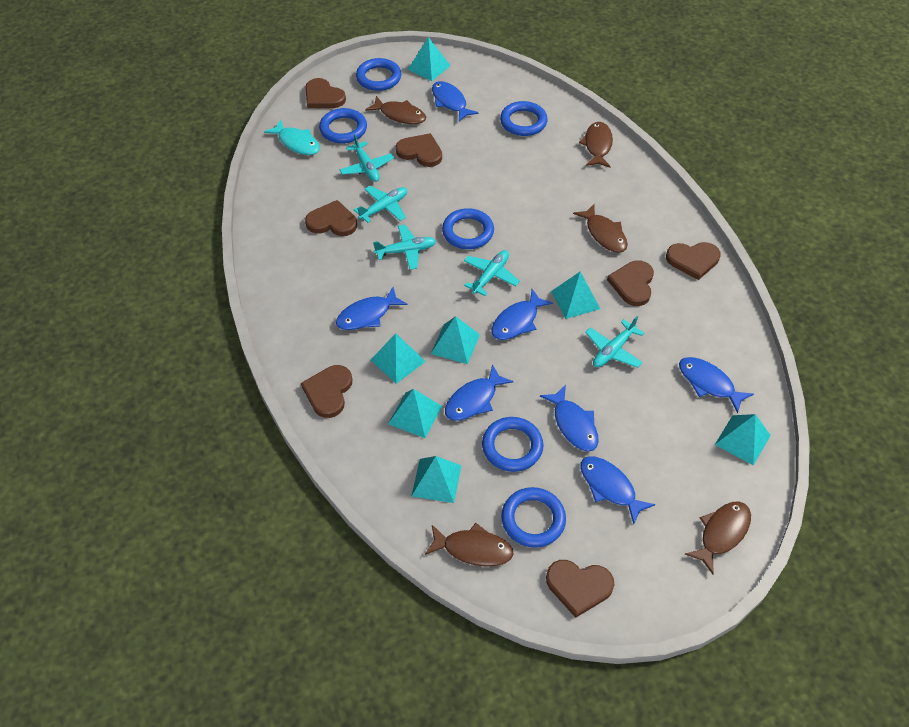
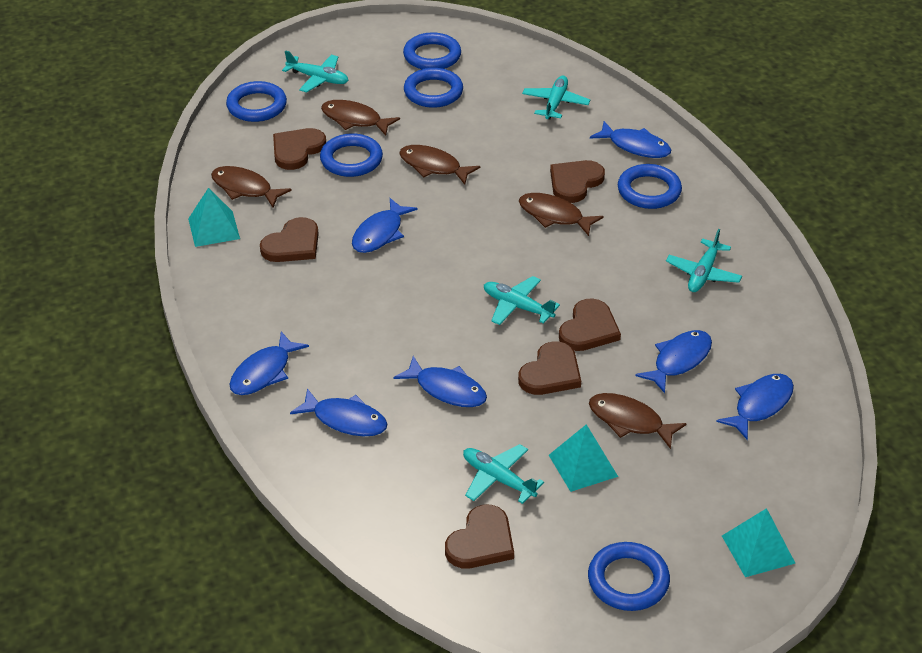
brown heart: 7 -> 6
turquoise fish: 1 -> 0
turquoise pyramid: 7 -> 3

